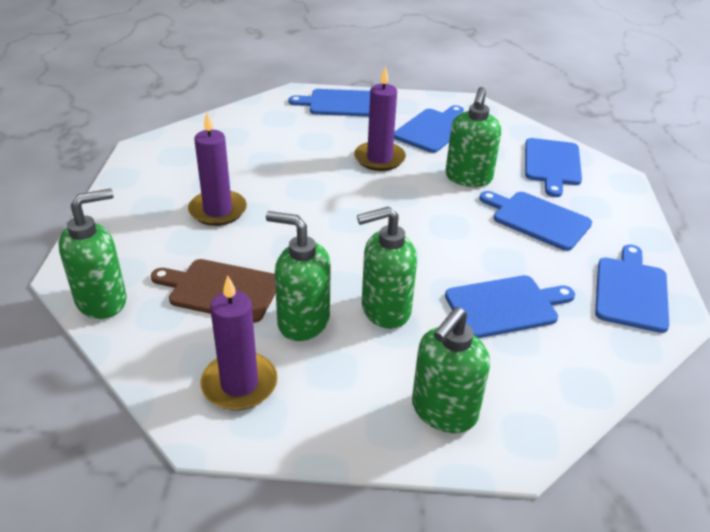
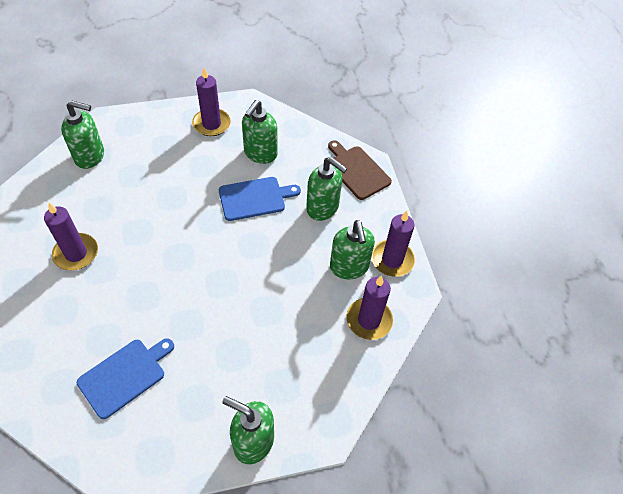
blue cutting board: 6 -> 2
purple candle: 3 -> 4

